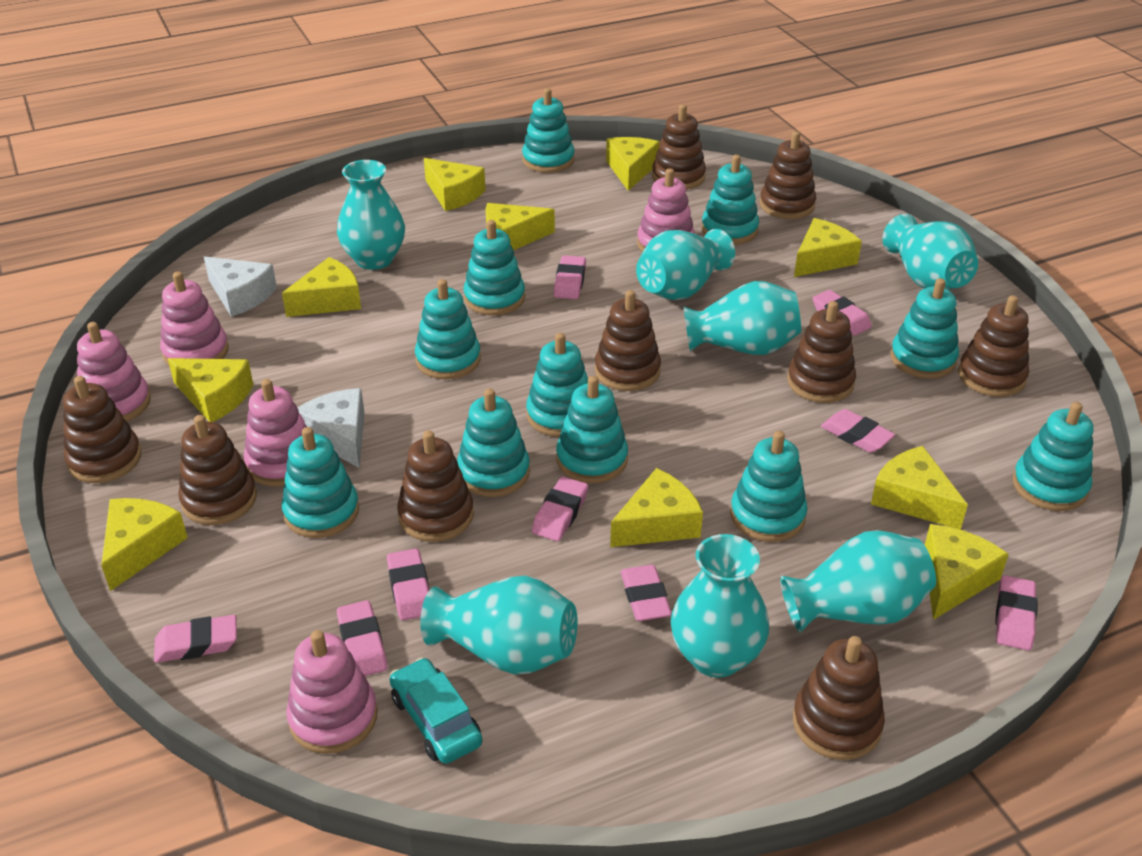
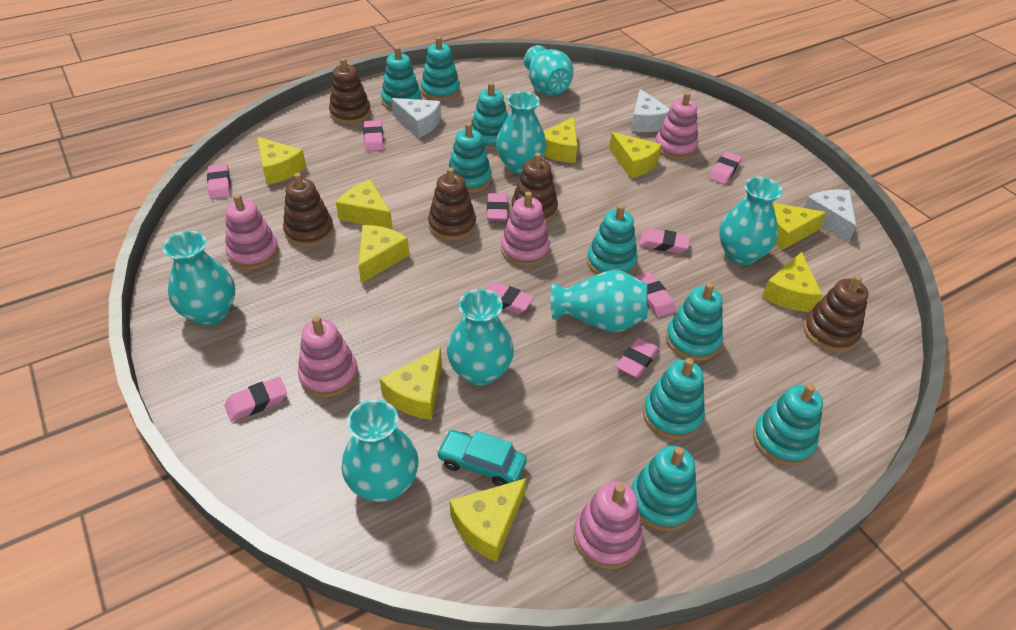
brown stacking toy: 9 -> 5
turquoise stacking toy: 11 -> 9
white cheese: 2 -> 3
yellow cheese: 10 -> 9

